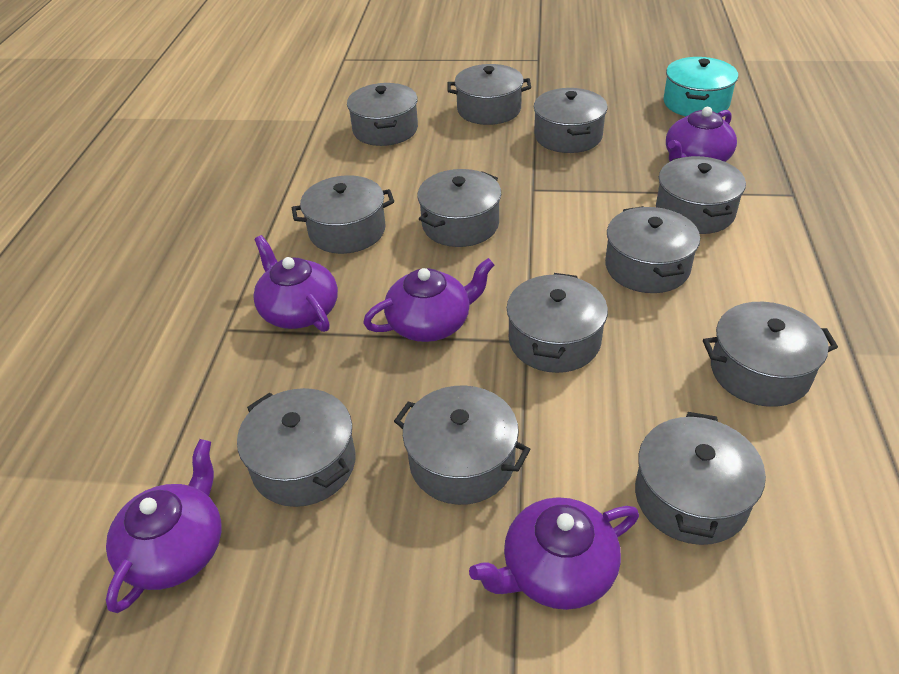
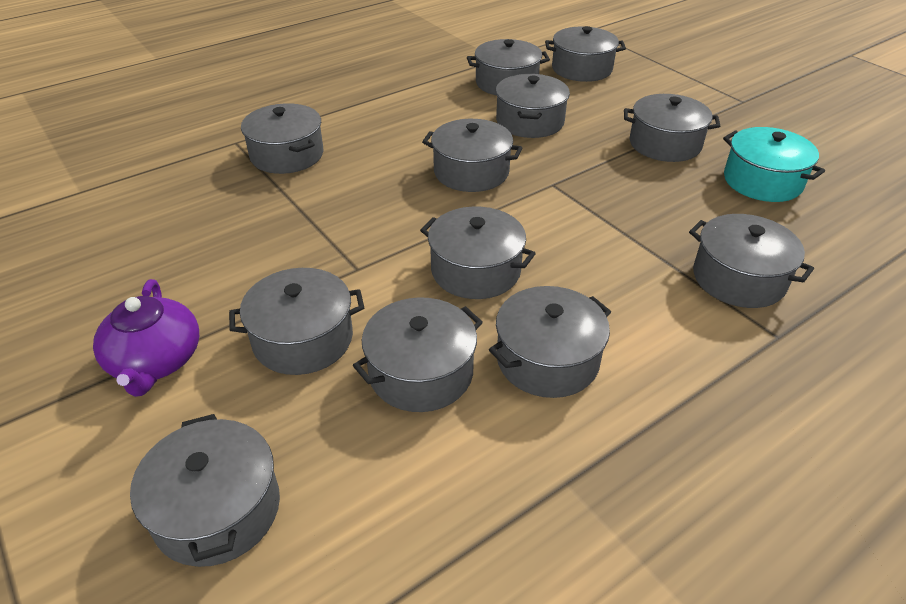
purple teapot: 5 -> 1

